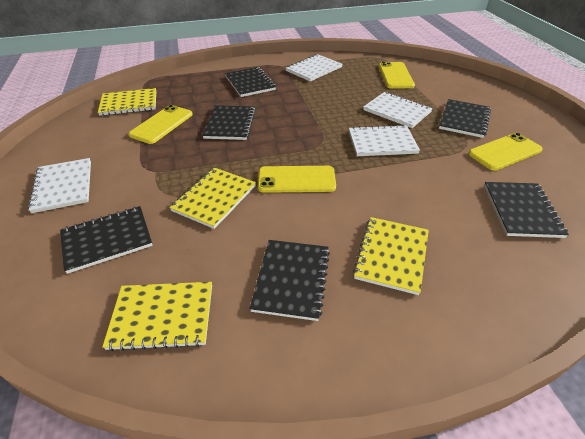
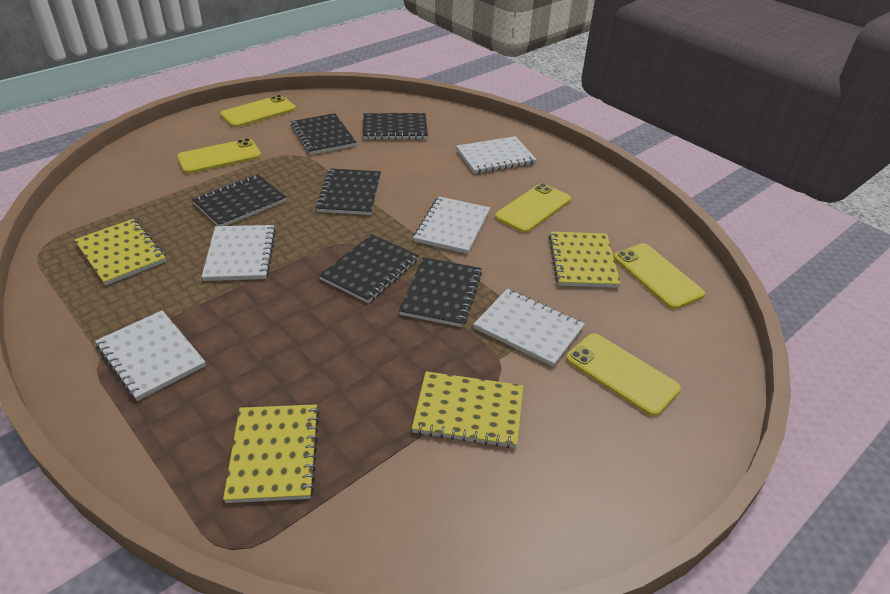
white notebook: 4 -> 5
yellow phone: 4 -> 5

